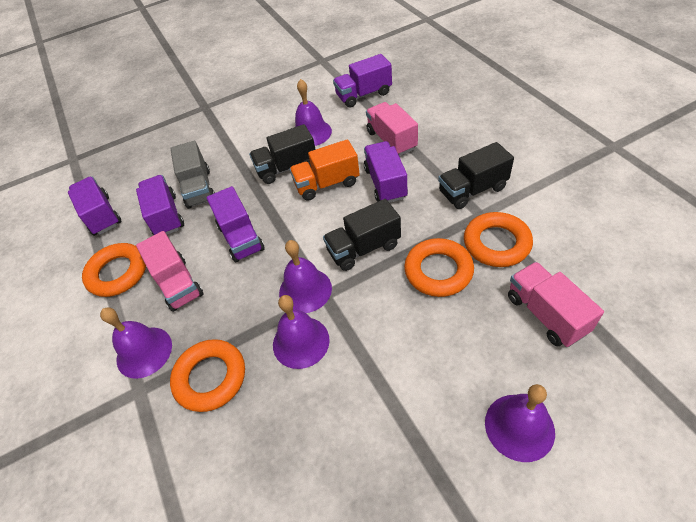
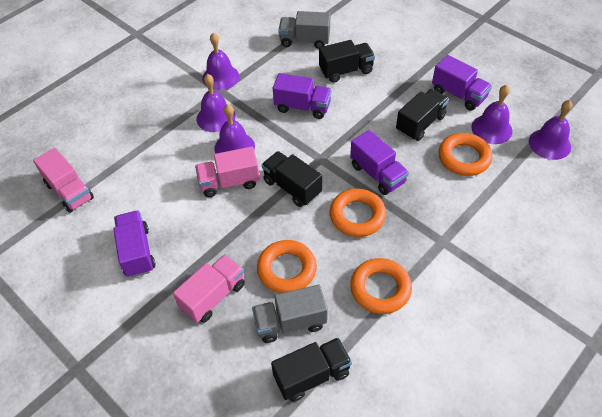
black truck: 3 -> 4
grey truck: 1 -> 2
orange truck: 1 -> 0
purple truck: 5 -> 4

